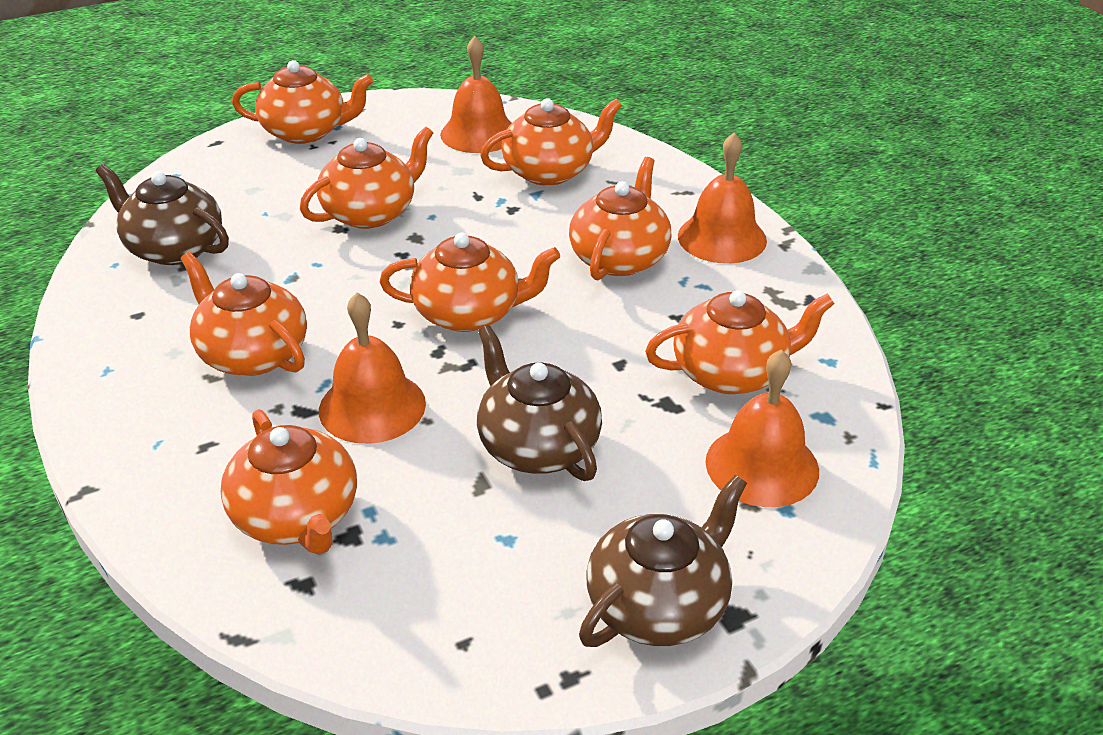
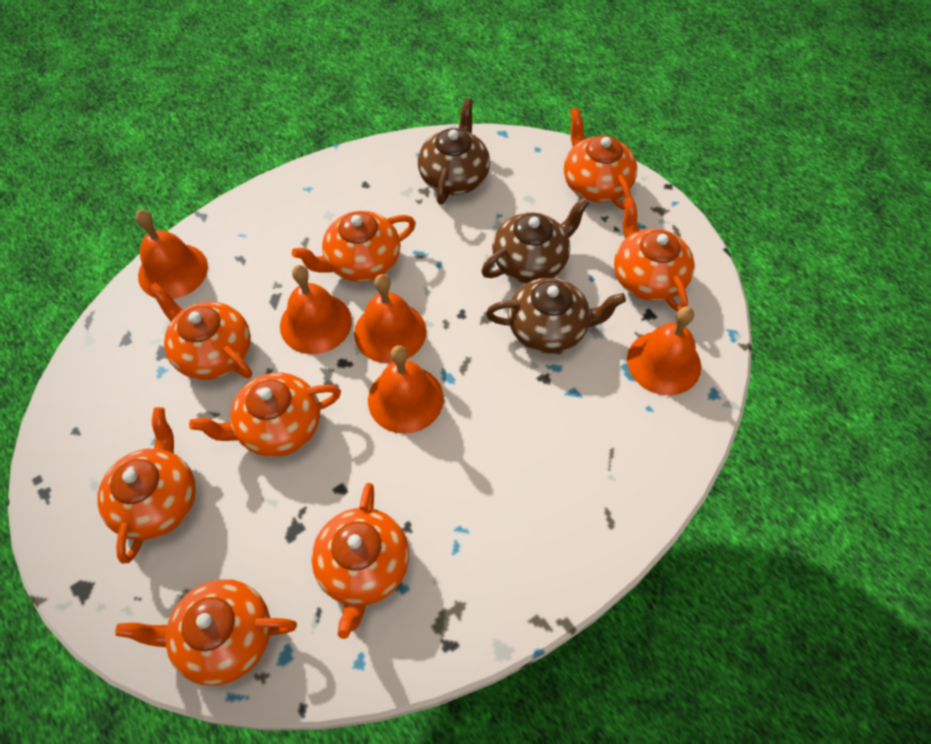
orange bell: 4 -> 5

